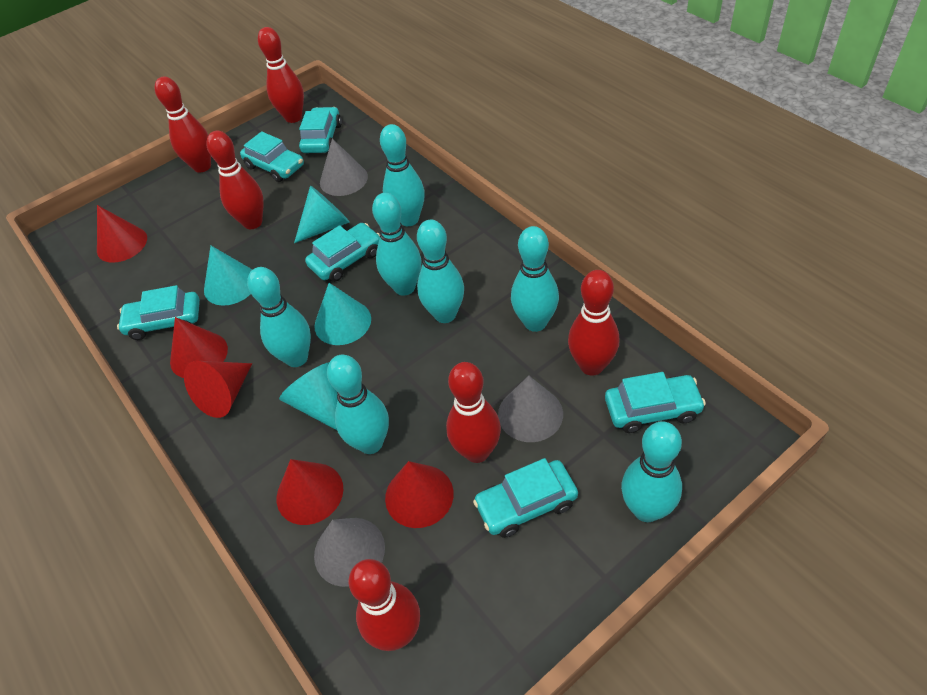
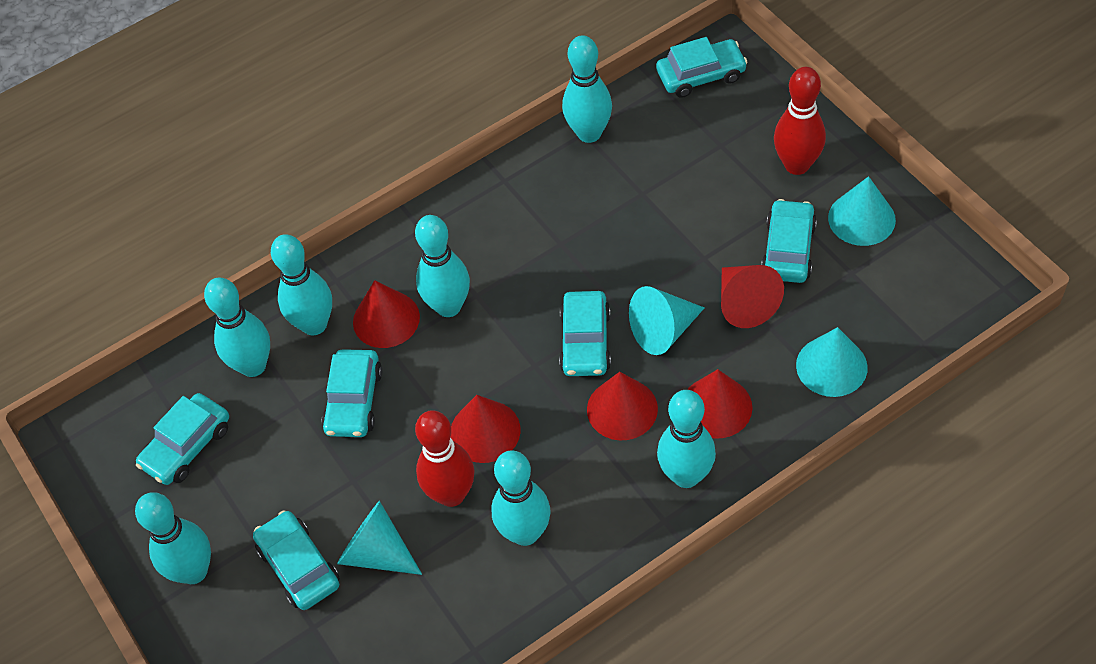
grey cone: 3 -> 0
red bowling pin: 6 -> 2

